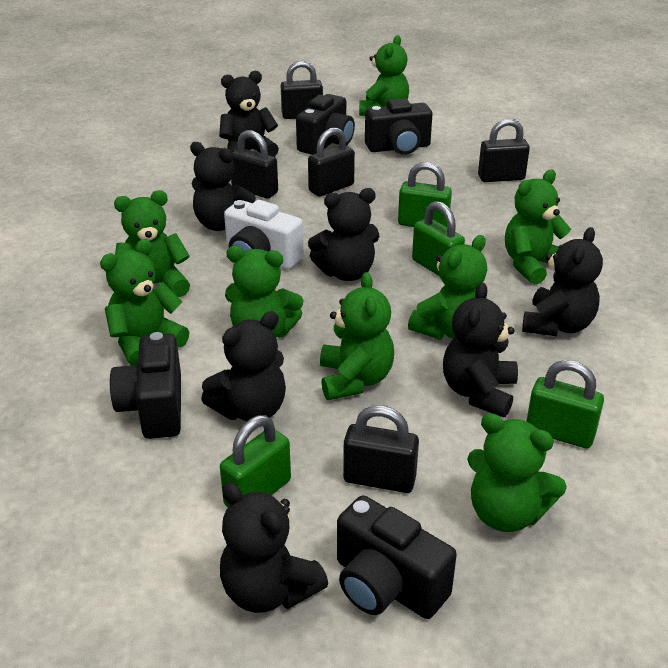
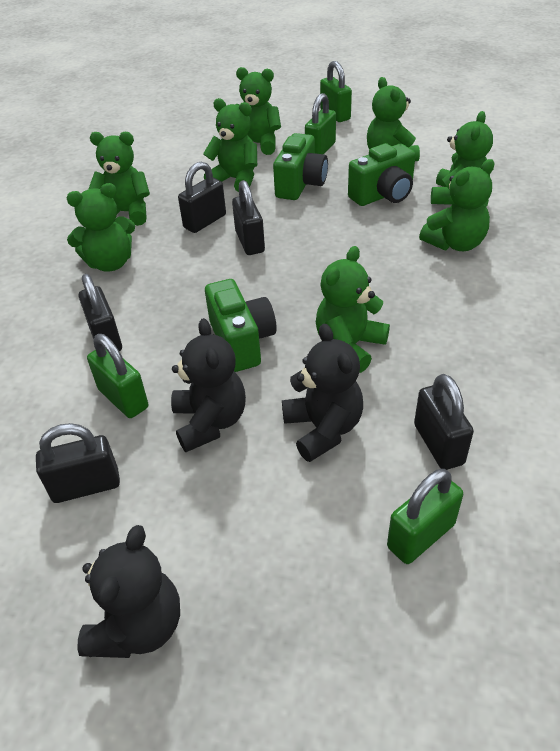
black camera: 4 -> 0
black teddy bear: 7 -> 3
green camera: 0 -> 3
white camera: 1 -> 0

